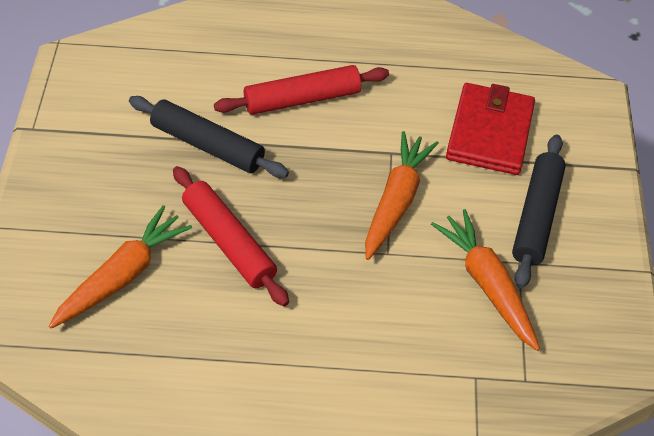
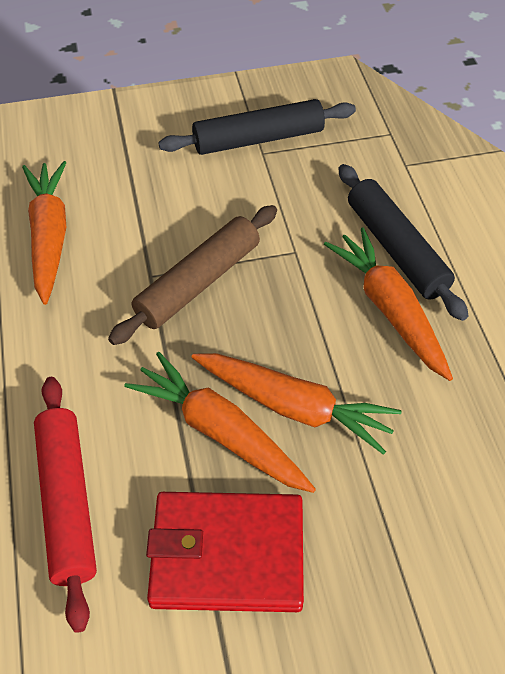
brown rolling pin: 0 -> 1
orange carrot: 3 -> 4
red rolling pin: 2 -> 1

